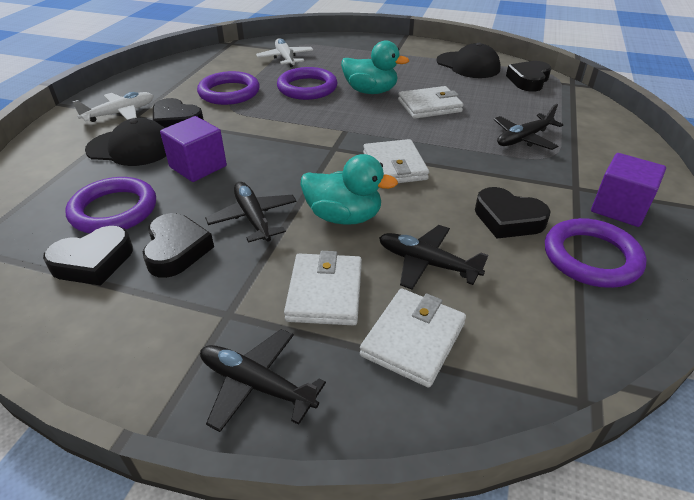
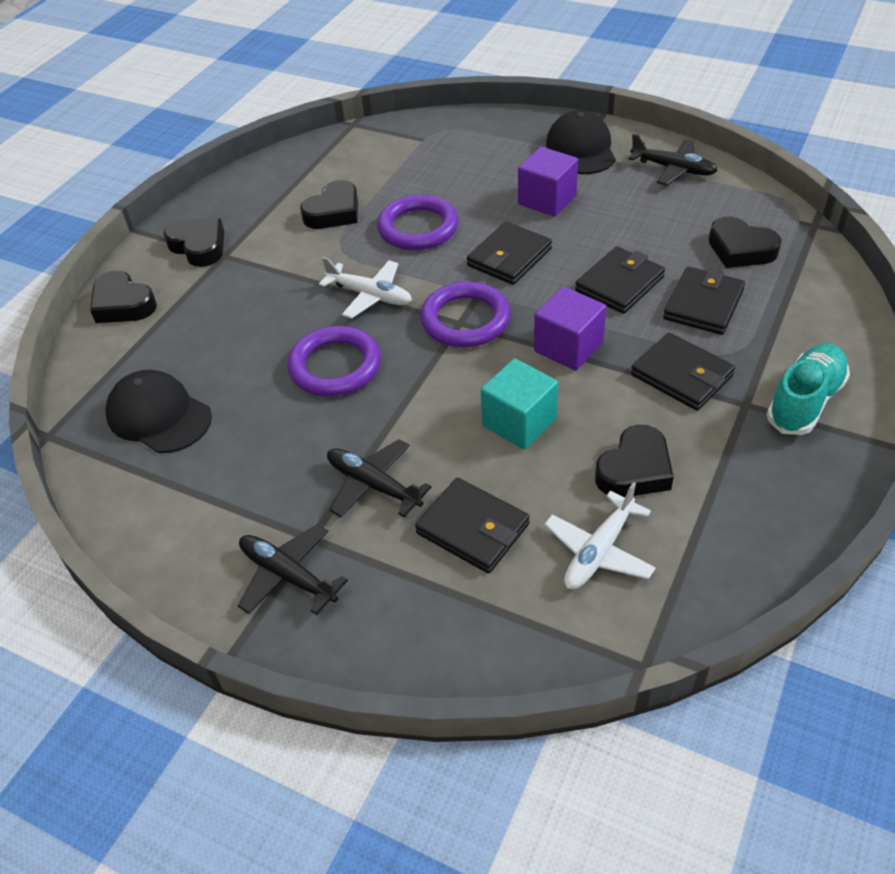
black plane: 4 -> 3
black wallet: 0 -> 5
purple ring: 4 -> 3
turquoise cube: 0 -> 1
turquoise duck: 2 -> 0
turquoise shoe: 0 -> 1
white wallet: 4 -> 0

